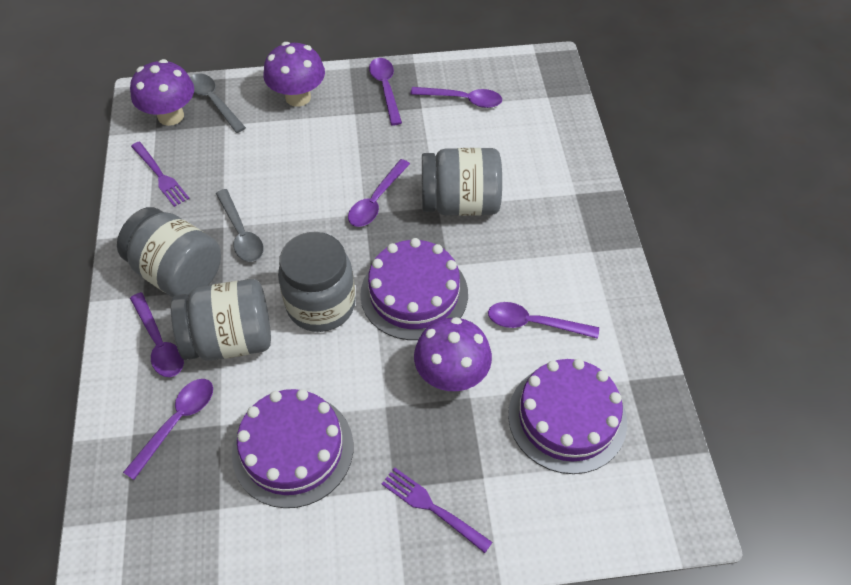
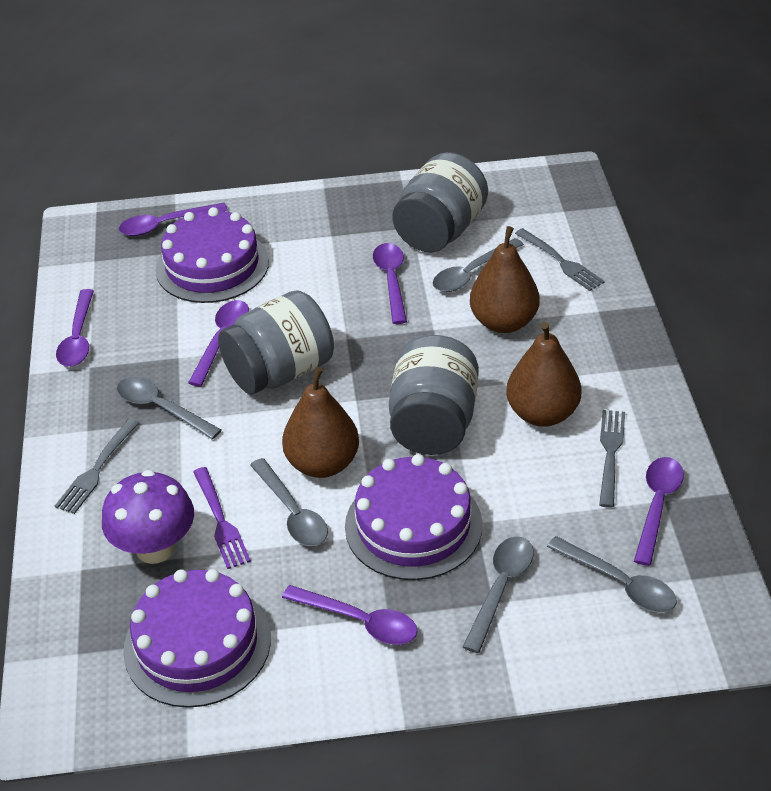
brown pear: 0 -> 3
grey fork: 0 -> 3
grey jar: 4 -> 3
grey spoon: 2 -> 5
purple fork: 2 -> 1
purple mushroom: 3 -> 1

